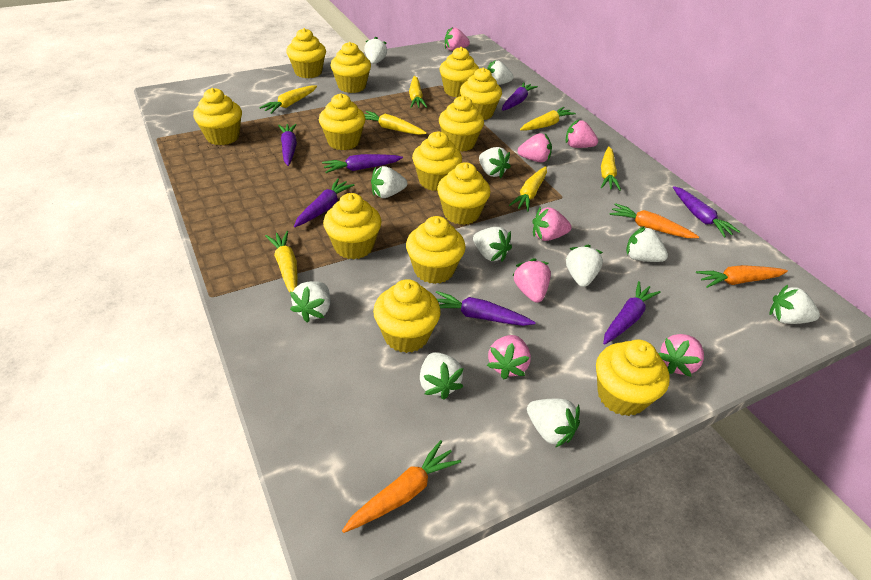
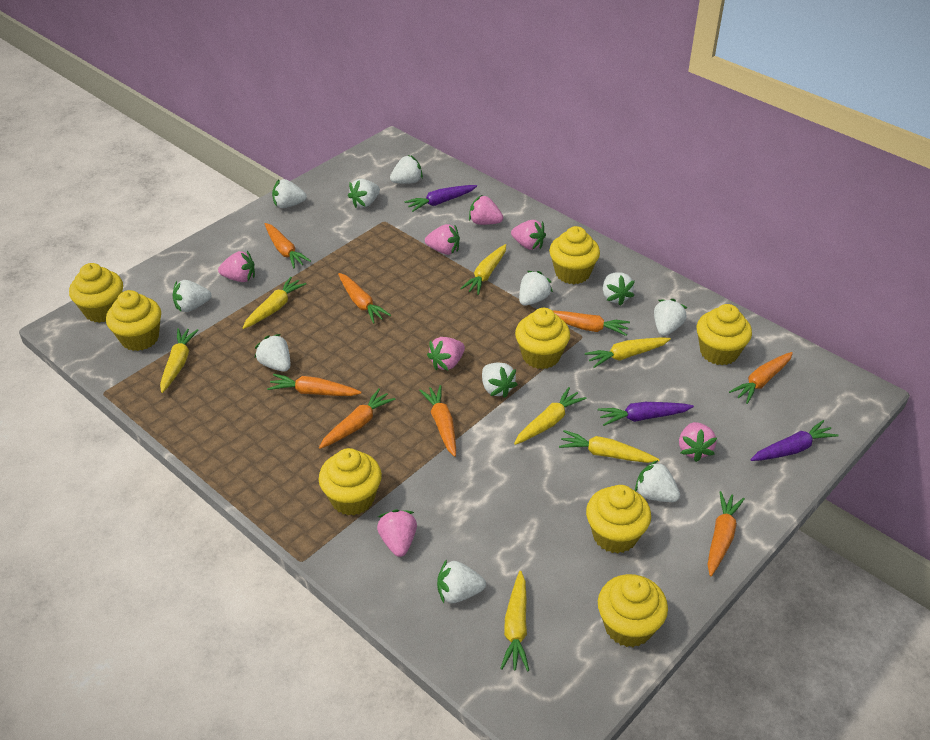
orange carrot: 3 -> 8
purple carrot: 7 -> 3
yellow cupcake: 13 -> 8

